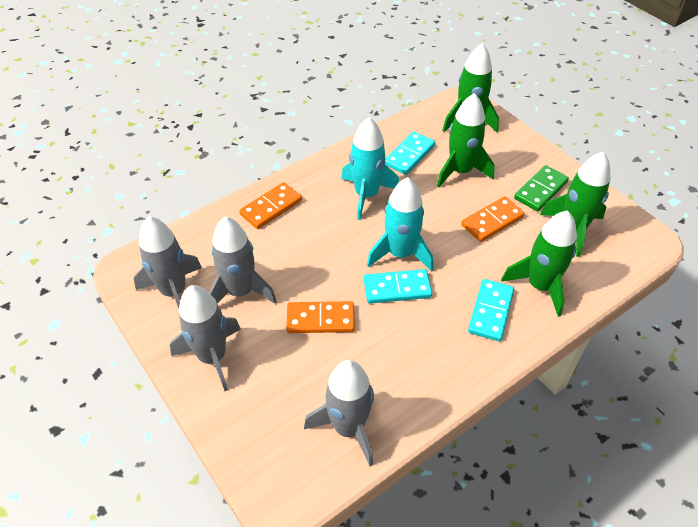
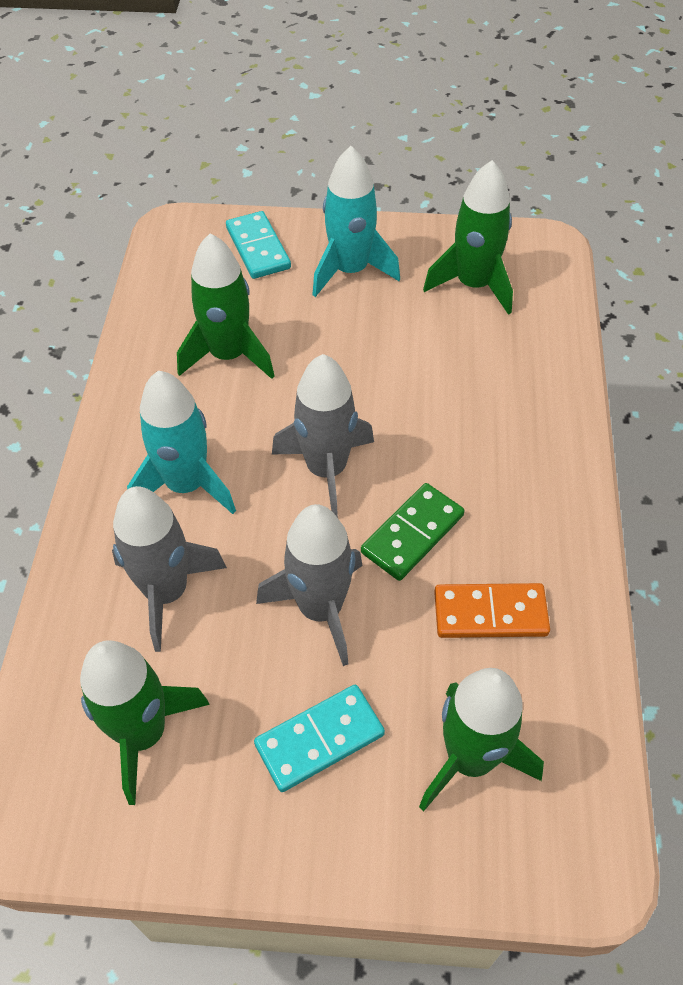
grey rocket: 4 -> 3
orange domino: 3 -> 1
turquoise domino: 3 -> 2

